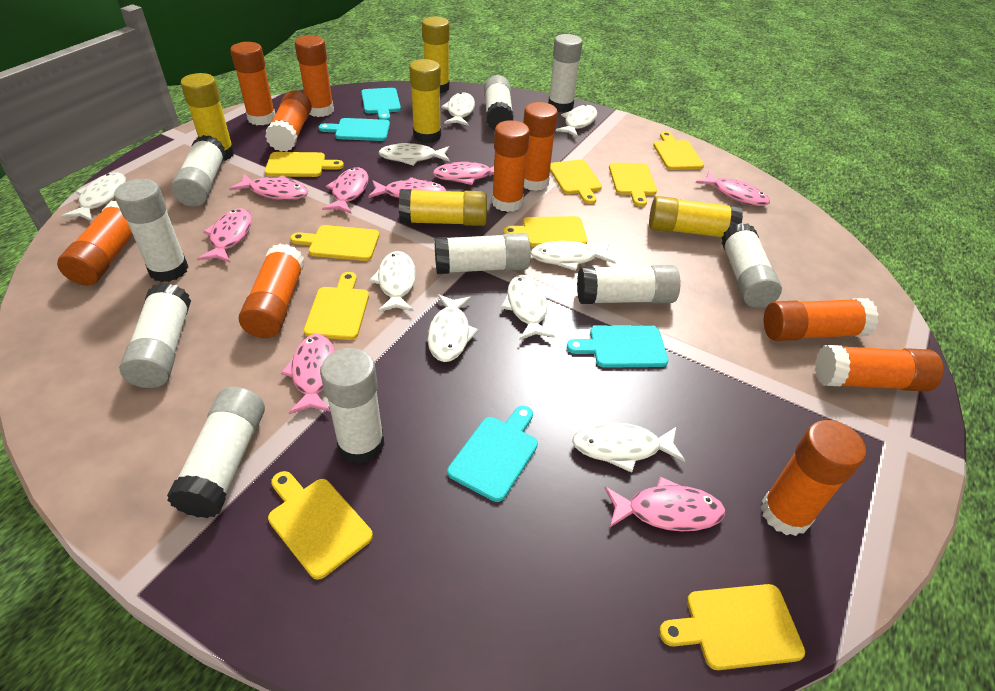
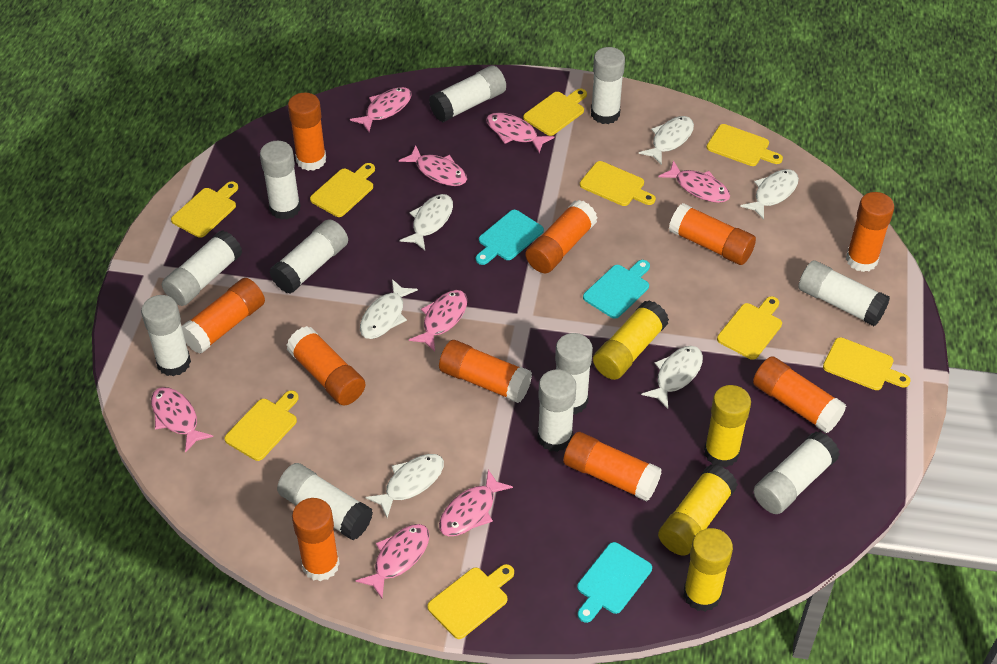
turquoise cutting board: 4 -> 3
white fish: 9 -> 6
white glue stick: 10 -> 11
yellow glue stick: 5 -> 4

